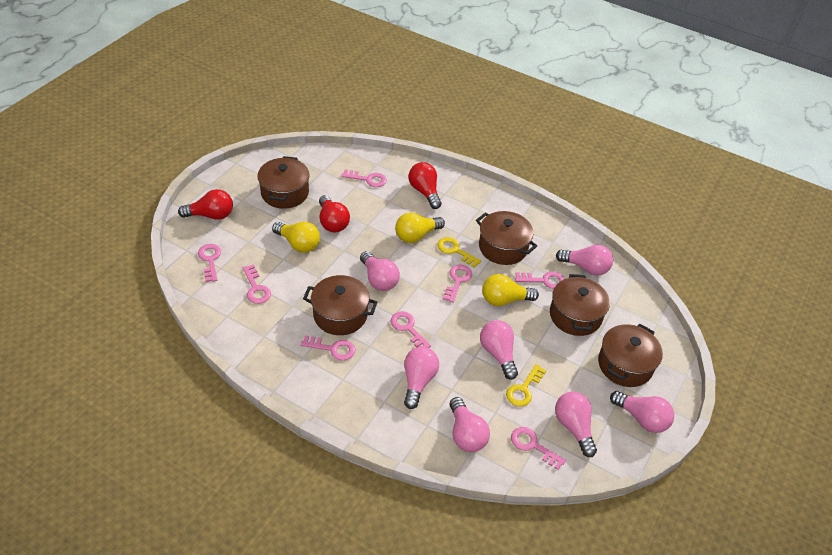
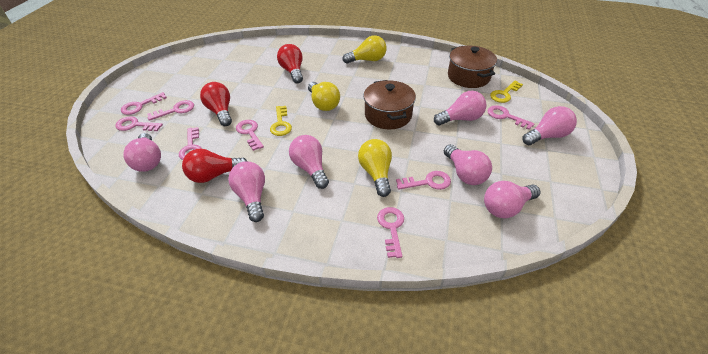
brown pot: 5 -> 2

